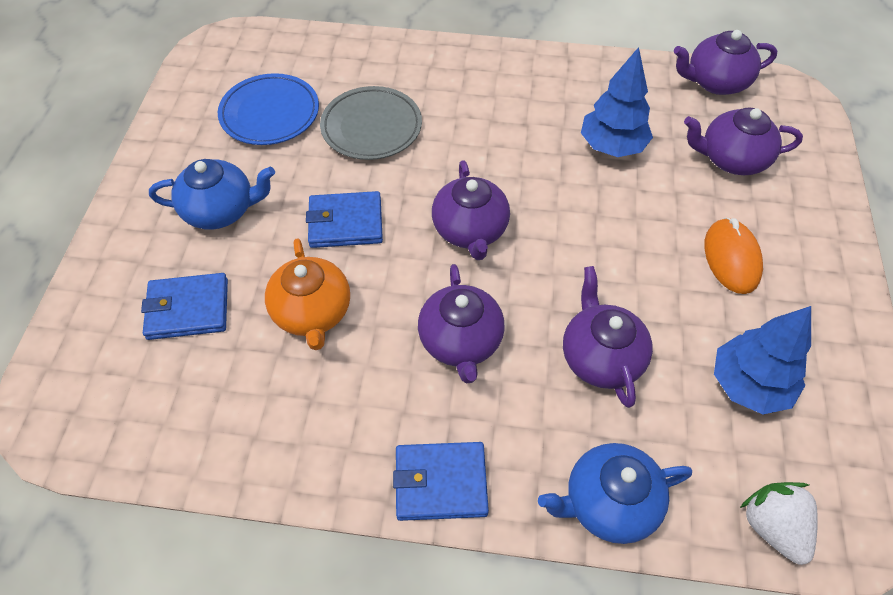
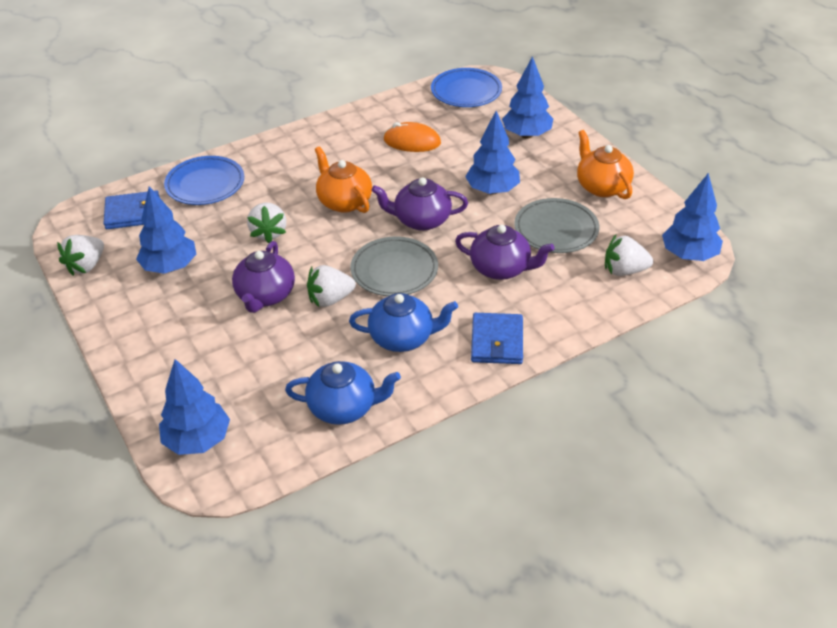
blue plate: 1 -> 2
blue tree: 2 -> 5
blue wallet: 3 -> 2
grey plate: 1 -> 2
orange teapot: 1 -> 2
purple teapot: 5 -> 3
white strawberry: 1 -> 4

